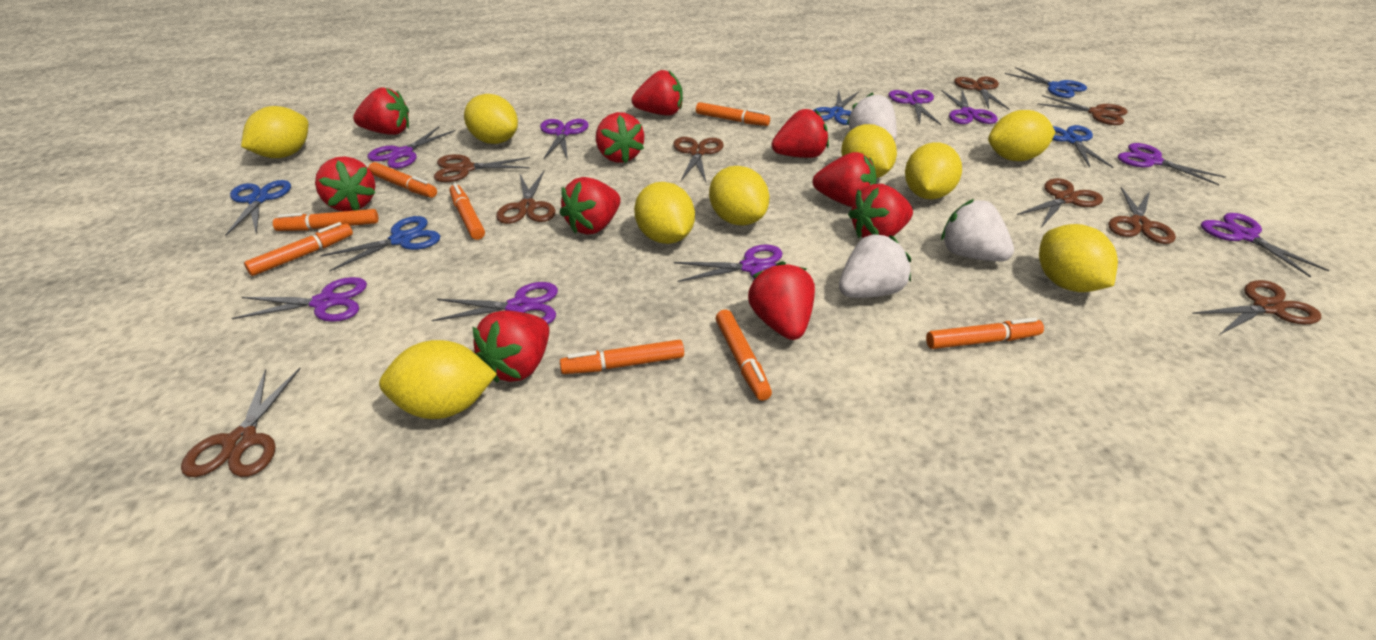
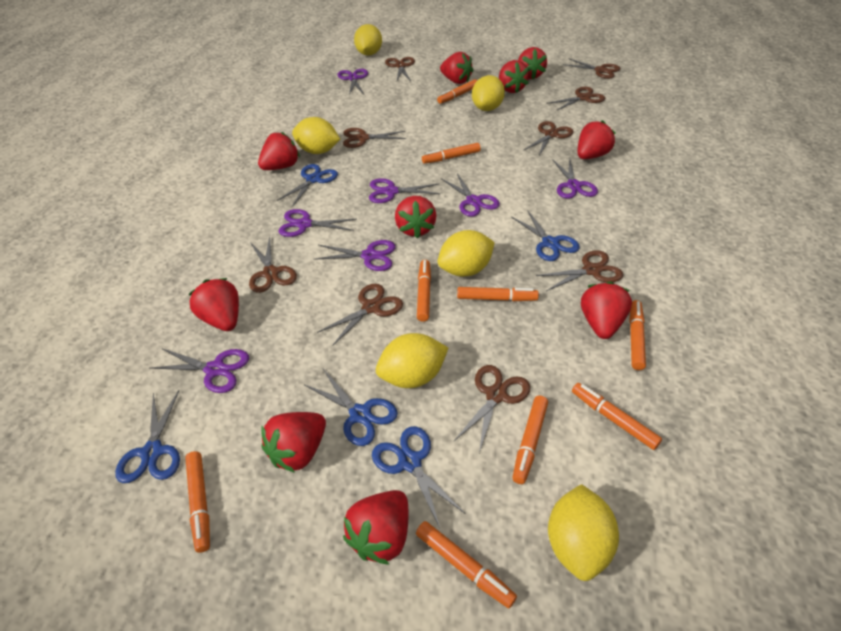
orange marker: 8 -> 9
purple scissors: 9 -> 7
white strawberry: 3 -> 0
yellow lemon: 9 -> 6

